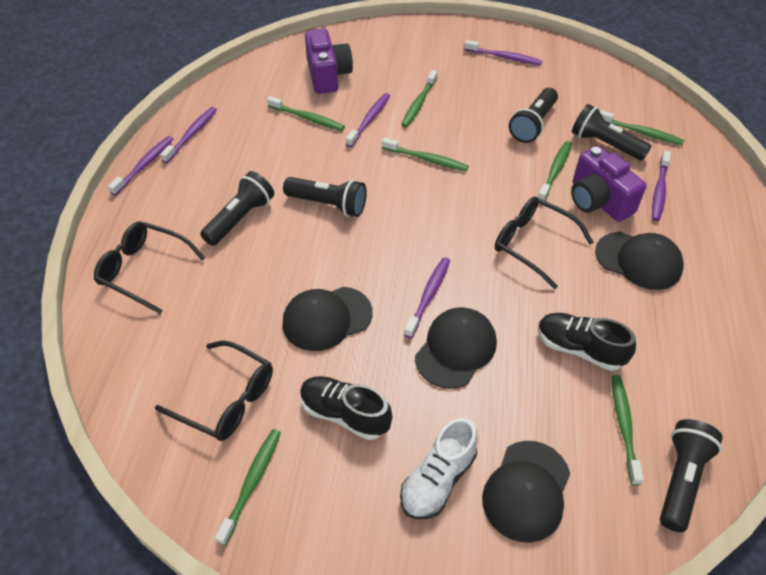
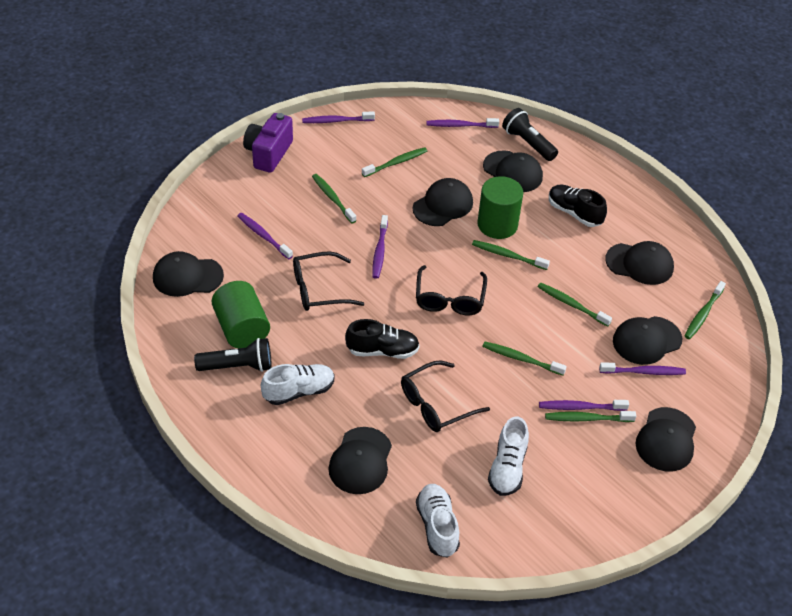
black cap: 4 -> 7
black flashlight: 5 -> 2
green cylinder: 0 -> 2
purple camera: 2 -> 1
white shoe: 1 -> 3

